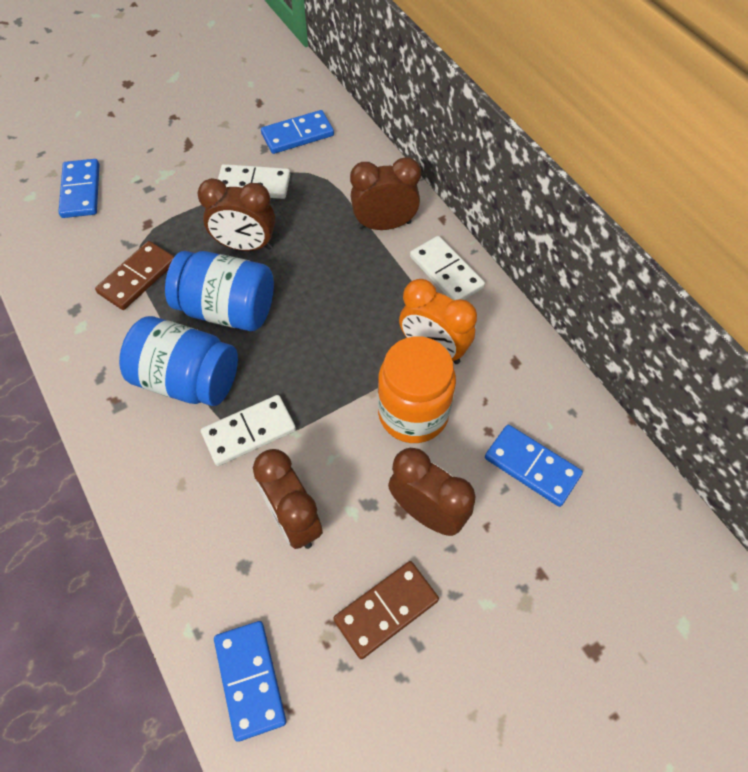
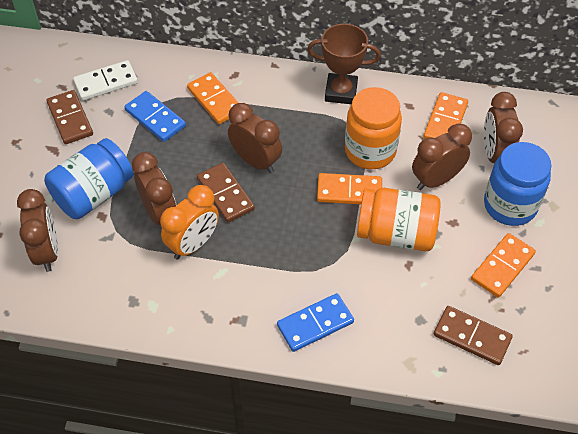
blue domino: 4 -> 2
brown clock: 4 -> 5
brown domino: 2 -> 3
brown trophy: 0 -> 1
orange domino: 0 -> 4
orange jar: 1 -> 2
white domino: 3 -> 1

